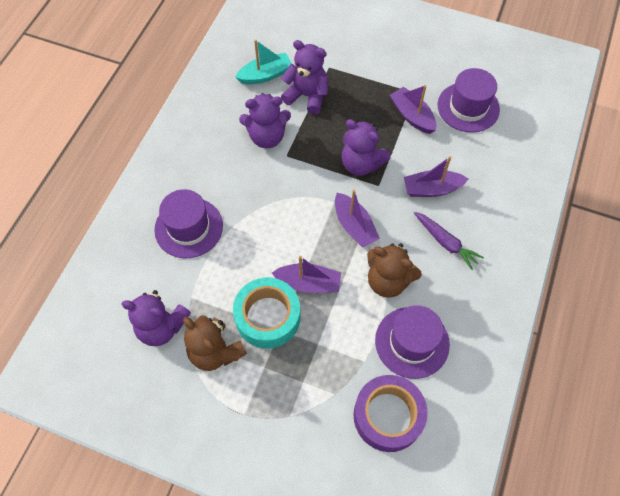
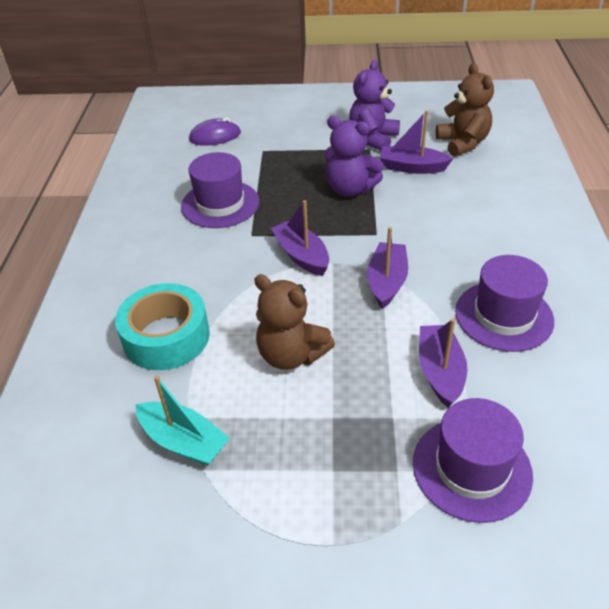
purple carrot: 1 -> 0
purple mouse: 0 -> 1
purple tape: 1 -> 0
purple teddy bear: 4 -> 2

